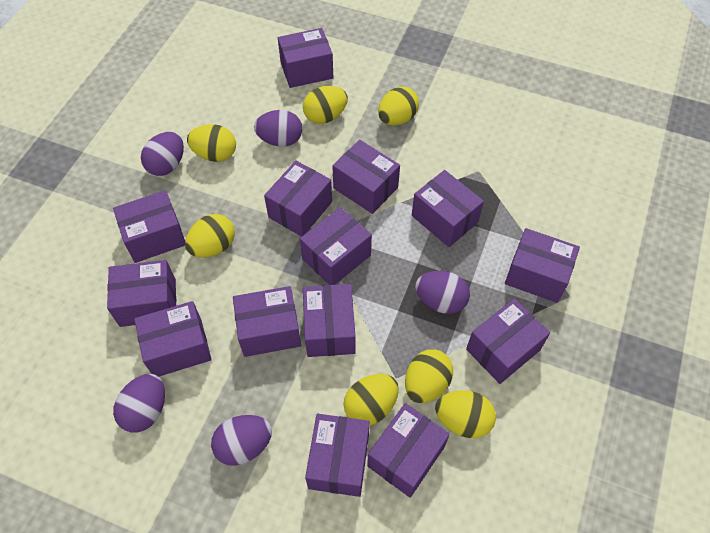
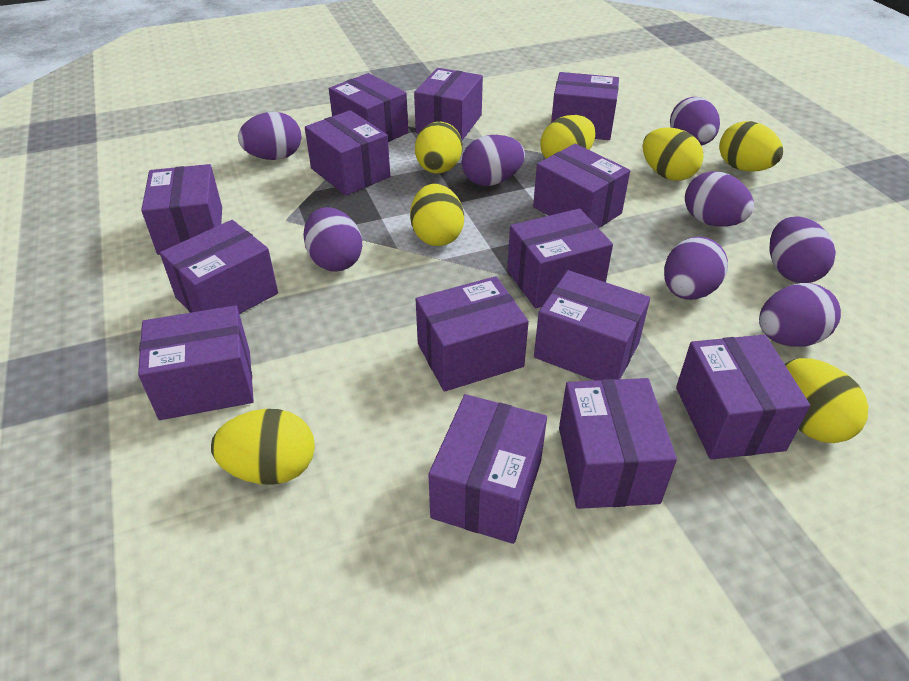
purple egg: 5 -> 8

